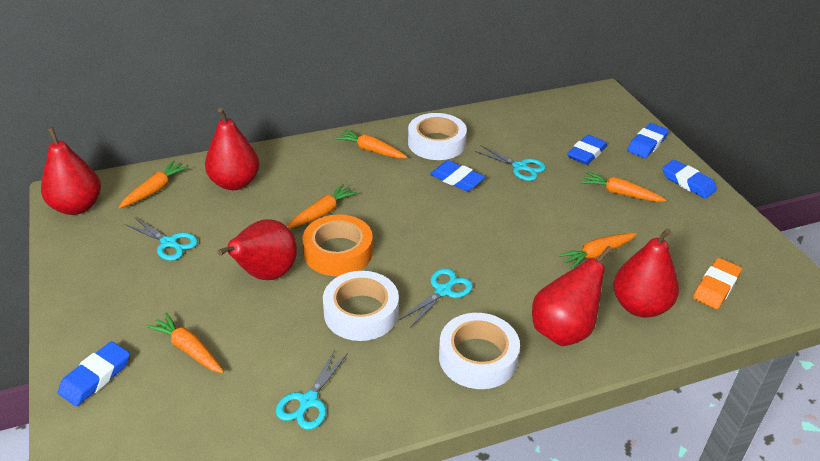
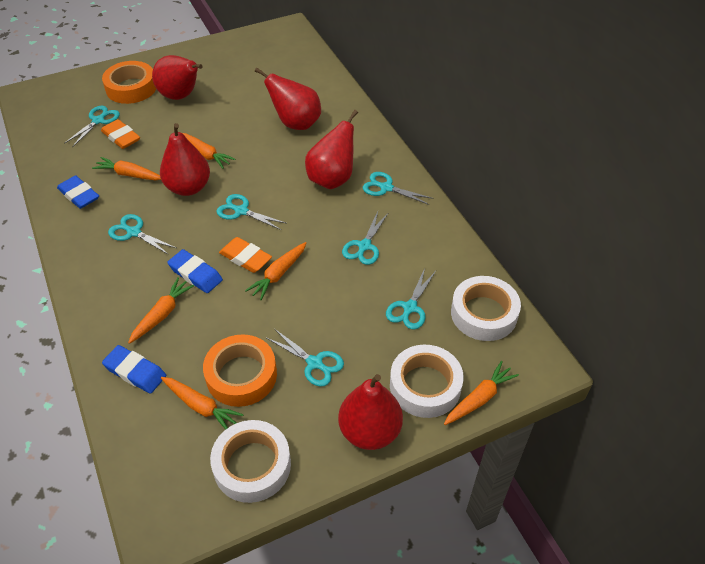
blue eraser: 5 -> 3
orange eraser: 1 -> 2
orange tape: 1 -> 2
turquoise scissors: 4 -> 7

